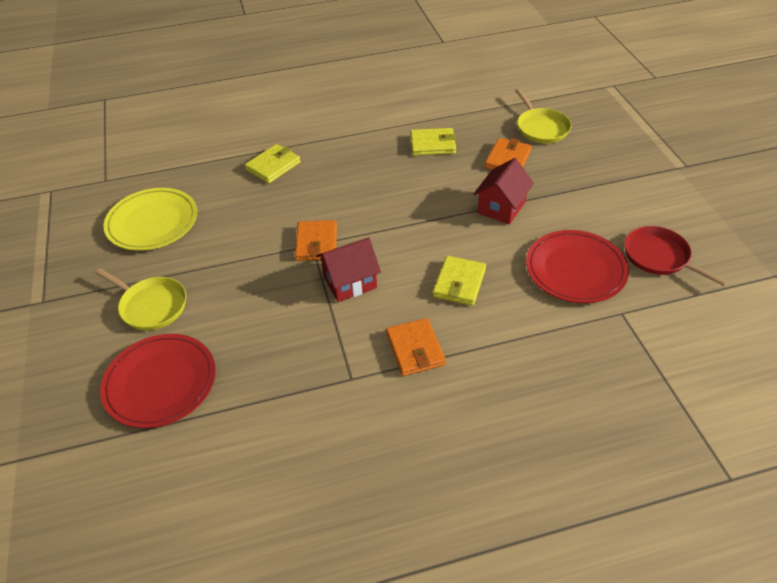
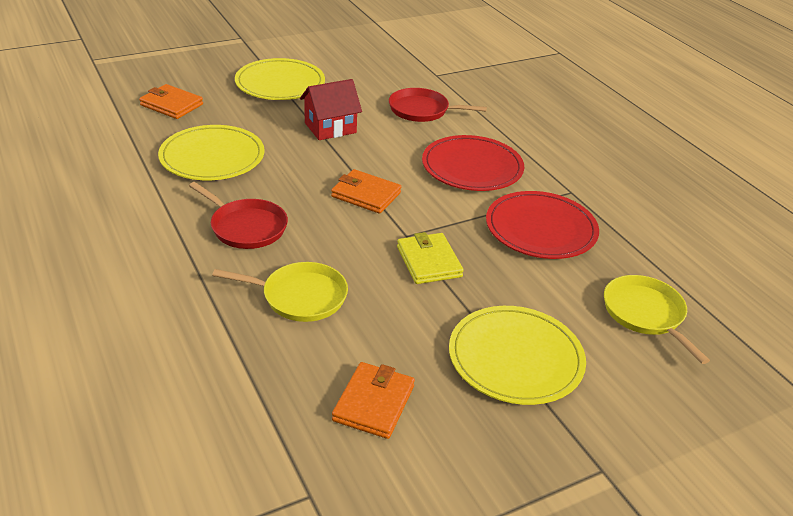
red house: 2 -> 1
red pan: 1 -> 2
yellow plate: 1 -> 3
yellow wallet: 3 -> 1

